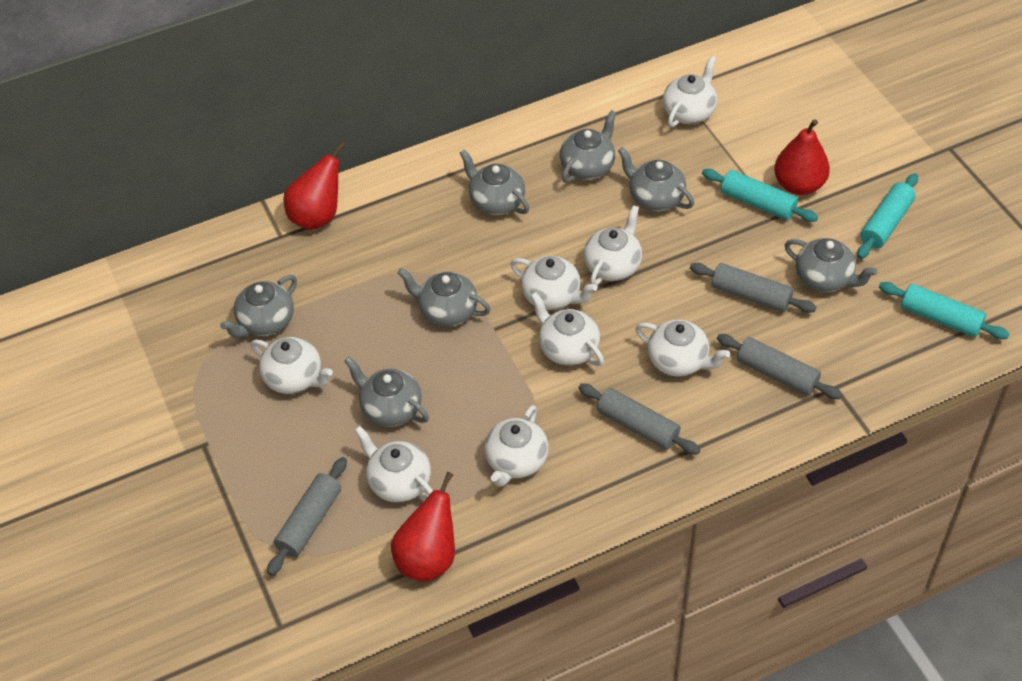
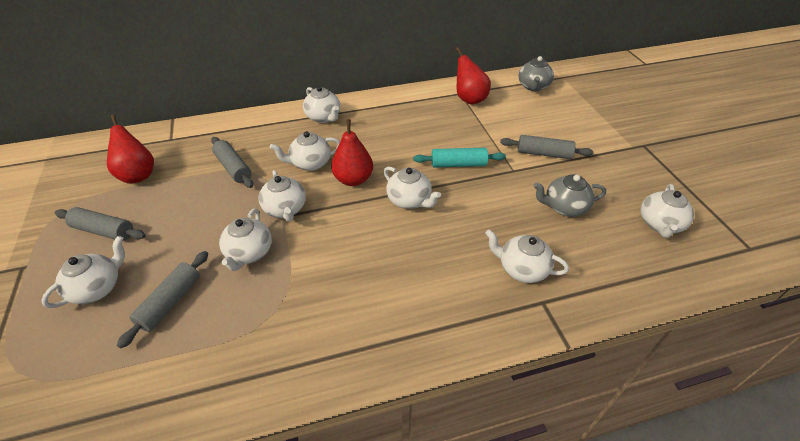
grey teapot: 7 -> 2
turquoise rolling pin: 3 -> 1

